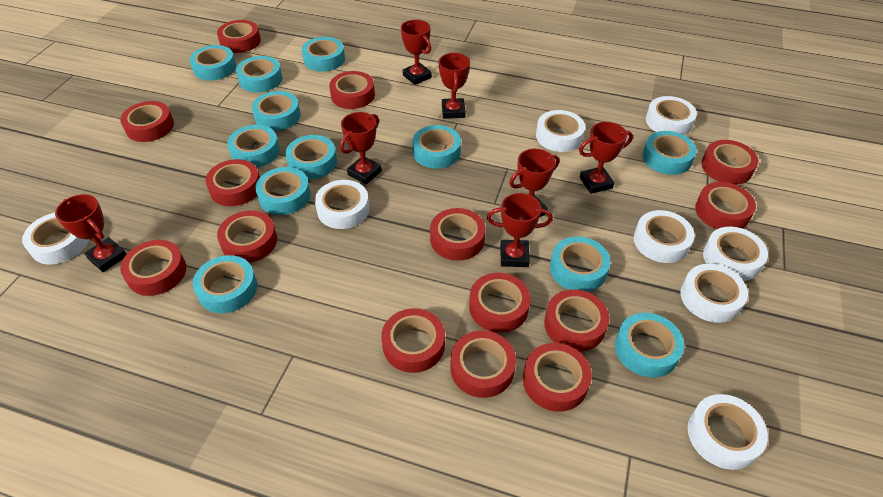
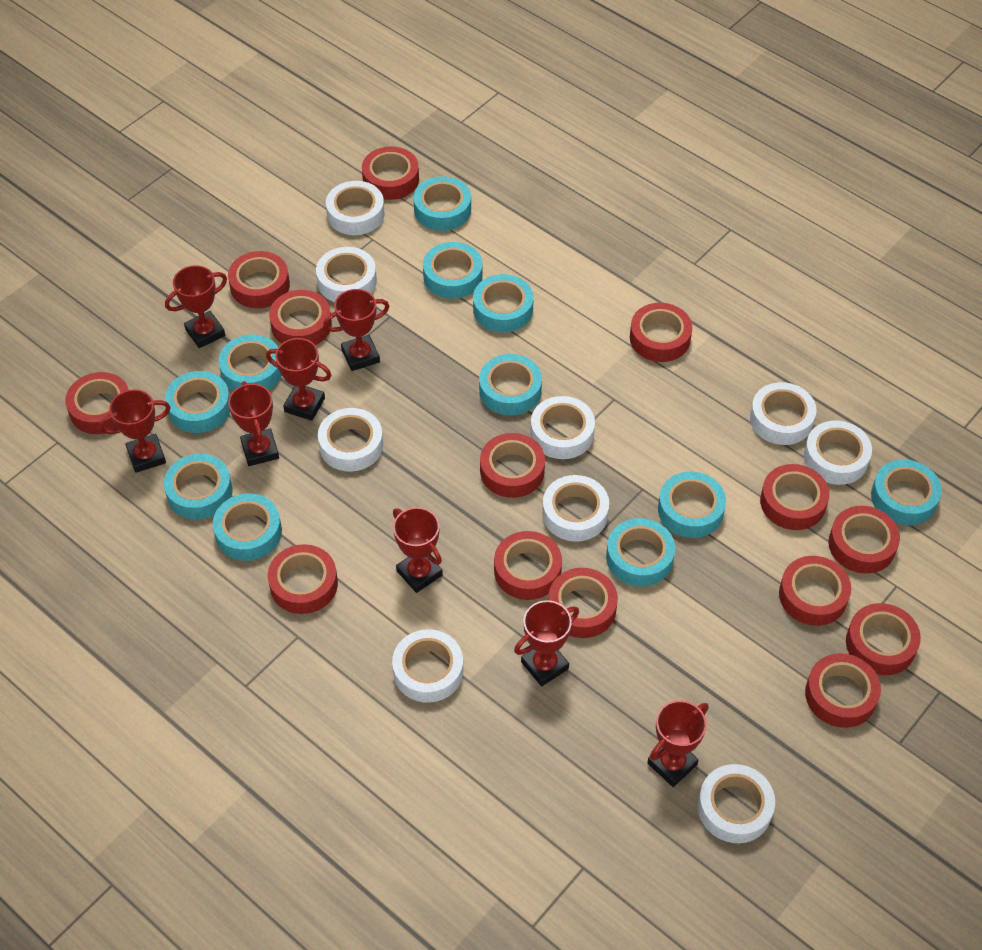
red trophy: 7 -> 8
turquoise tape: 12 -> 11
white tape: 8 -> 9

